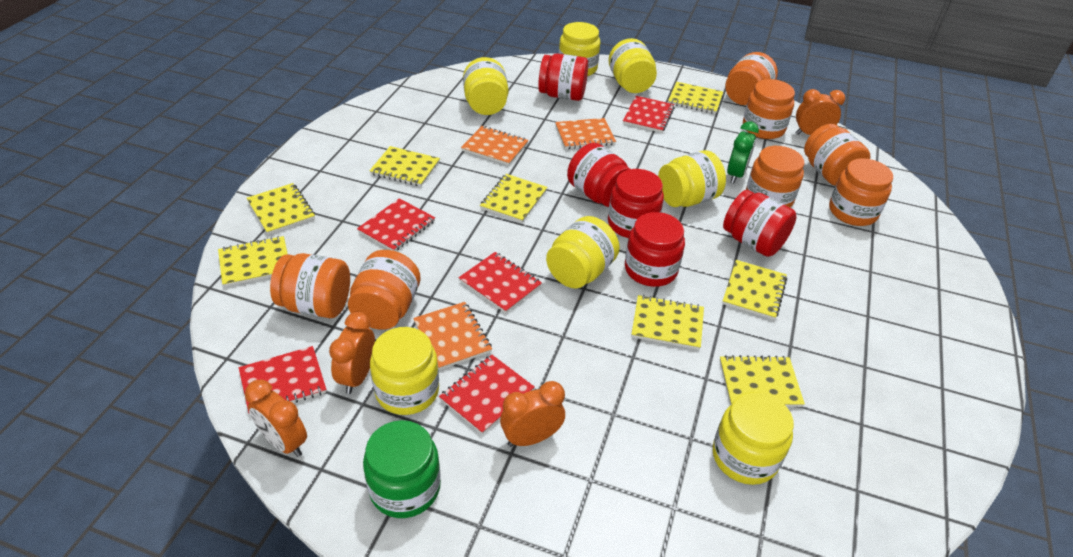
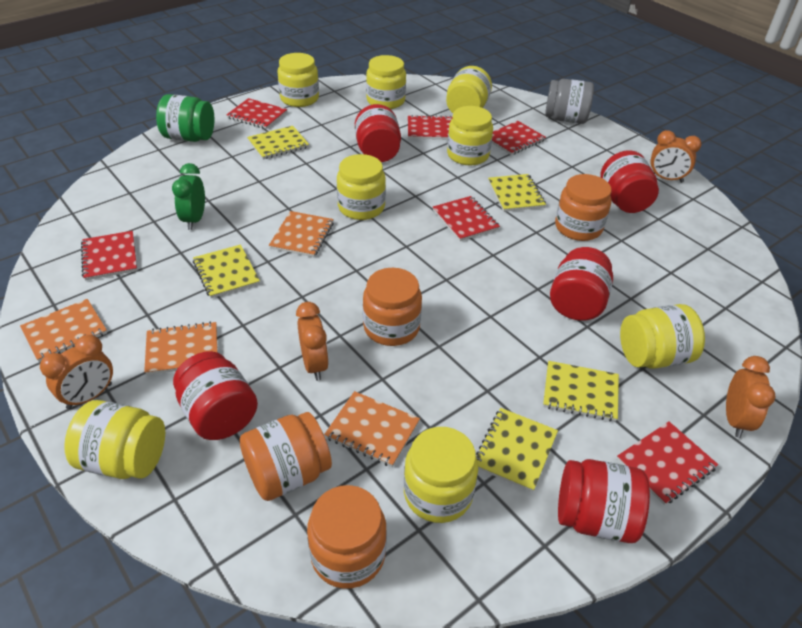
grey jar: 0 -> 1
orange jar: 7 -> 4
orange notebook: 3 -> 4
red notebook: 5 -> 6
yellow jar: 7 -> 8
yellow notebook: 8 -> 5

